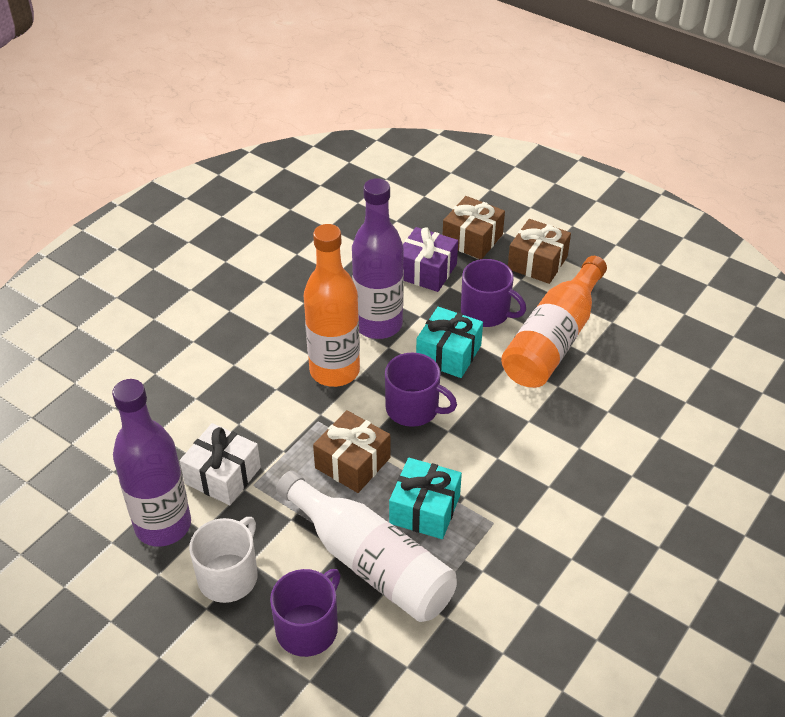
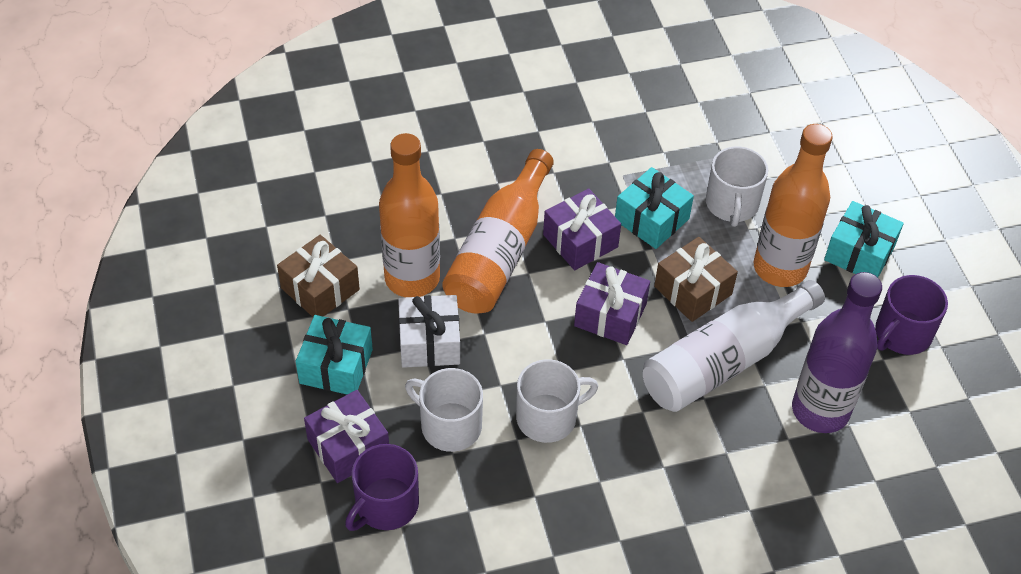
brown gift: 3 -> 2
orange bottle: 2 -> 3
purple bottle: 2 -> 1
purple gift: 1 -> 3
purple mug: 3 -> 2
turquoise gift: 2 -> 3
white mug: 1 -> 3

